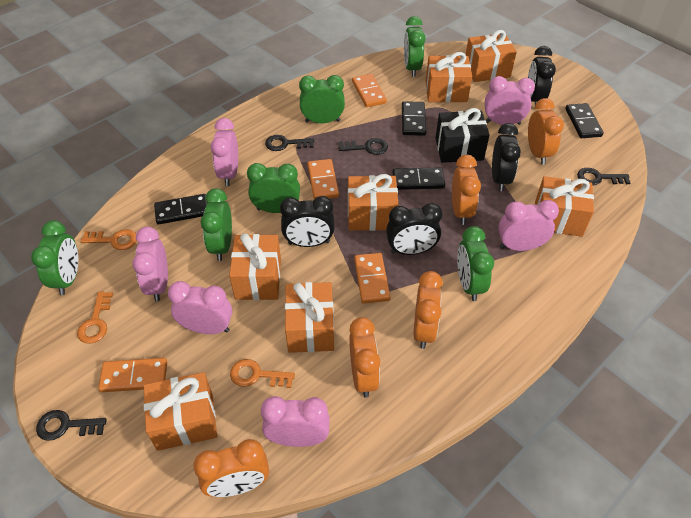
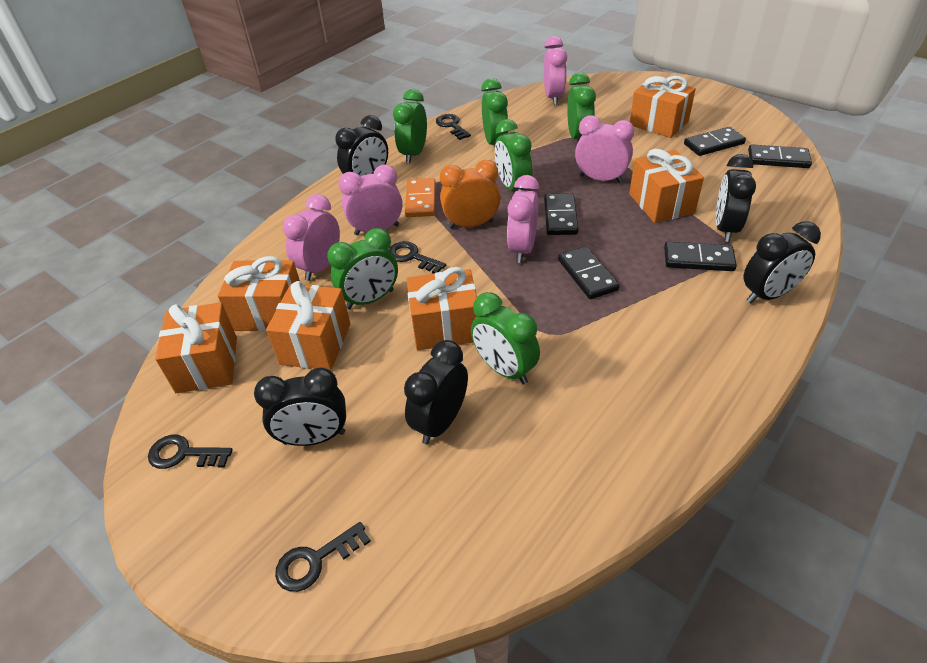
black clock: 4 -> 5
black domino: 4 -> 5
black gift: 1 -> 0
orange clock: 5 -> 1
orange domino: 4 -> 1
orange gift: 7 -> 6
orange key: 3 -> 0
pink clock: 6 -> 5

